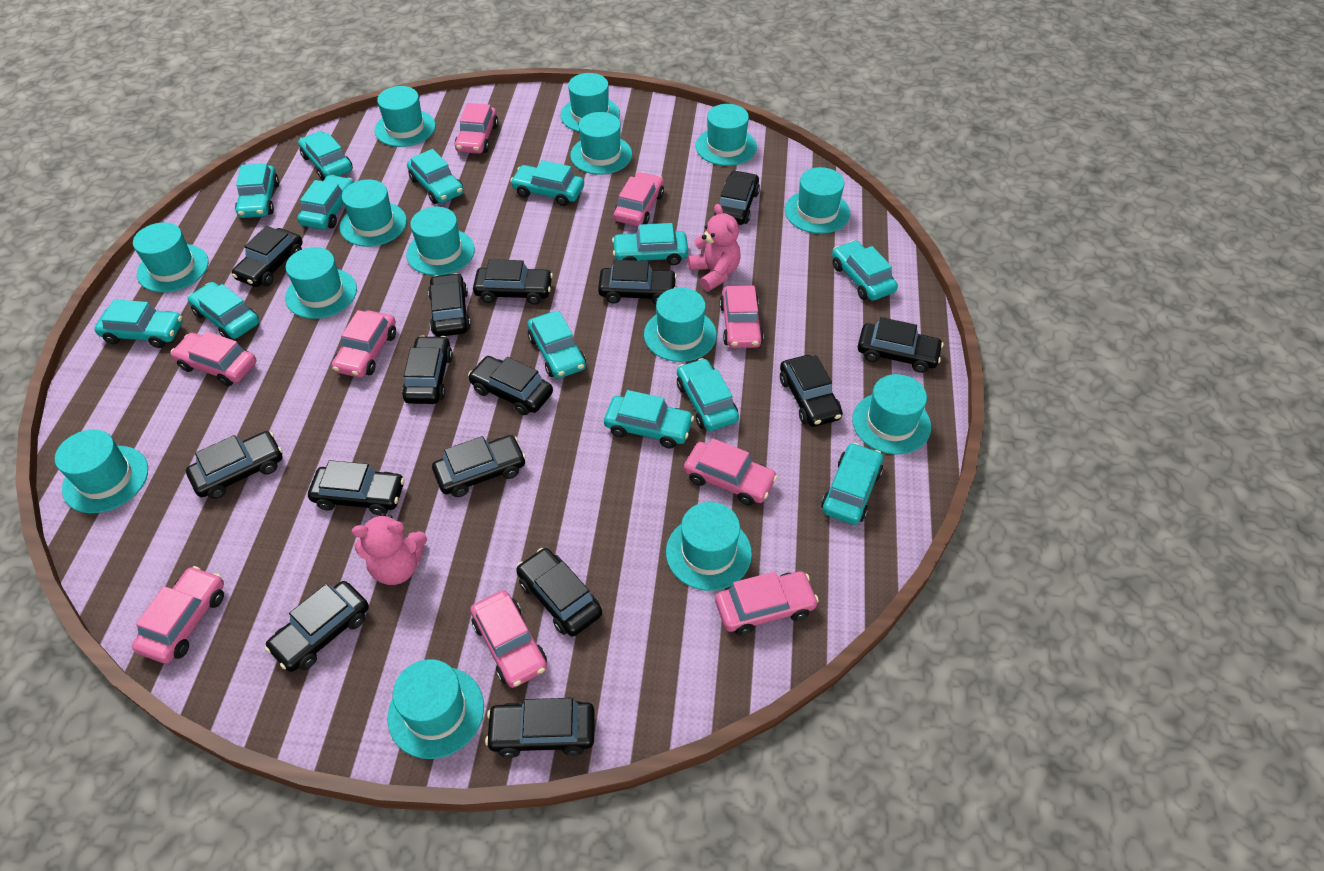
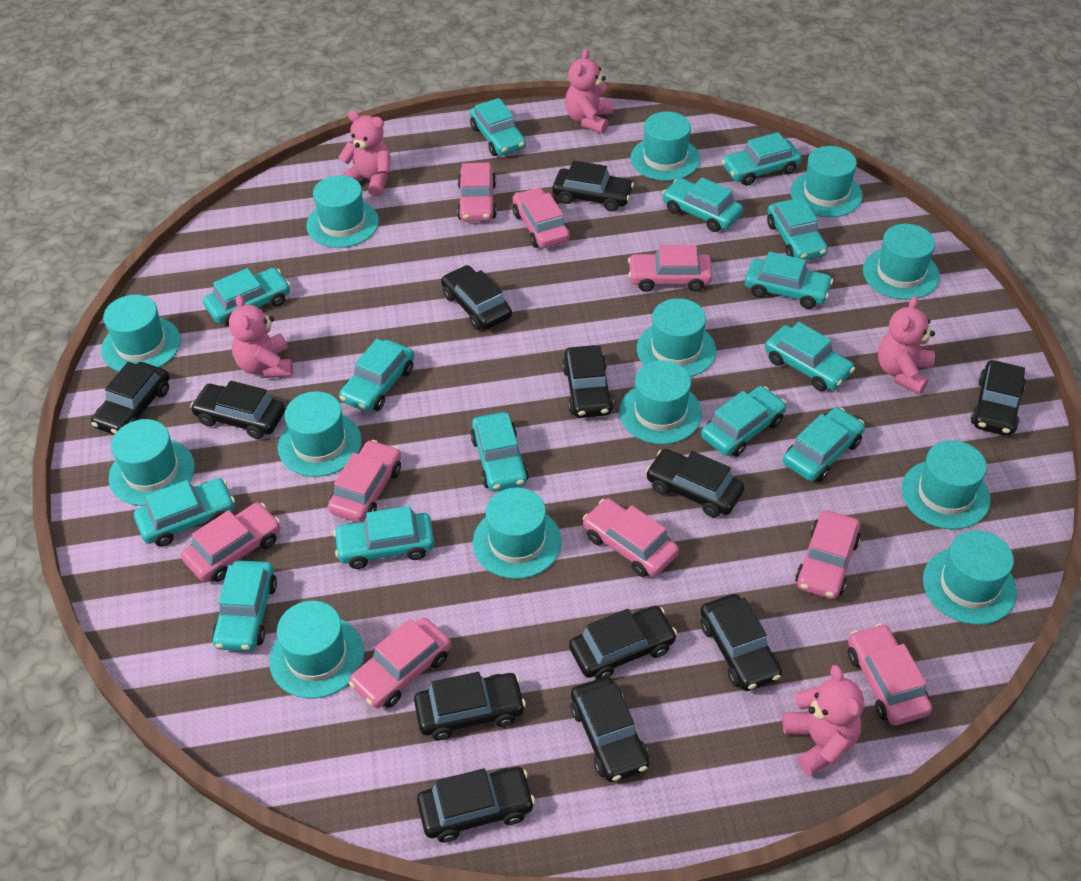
black car: 15 -> 12
pink teddy bear: 2 -> 5
turquoise car: 13 -> 14
turquoise hat: 14 -> 13

